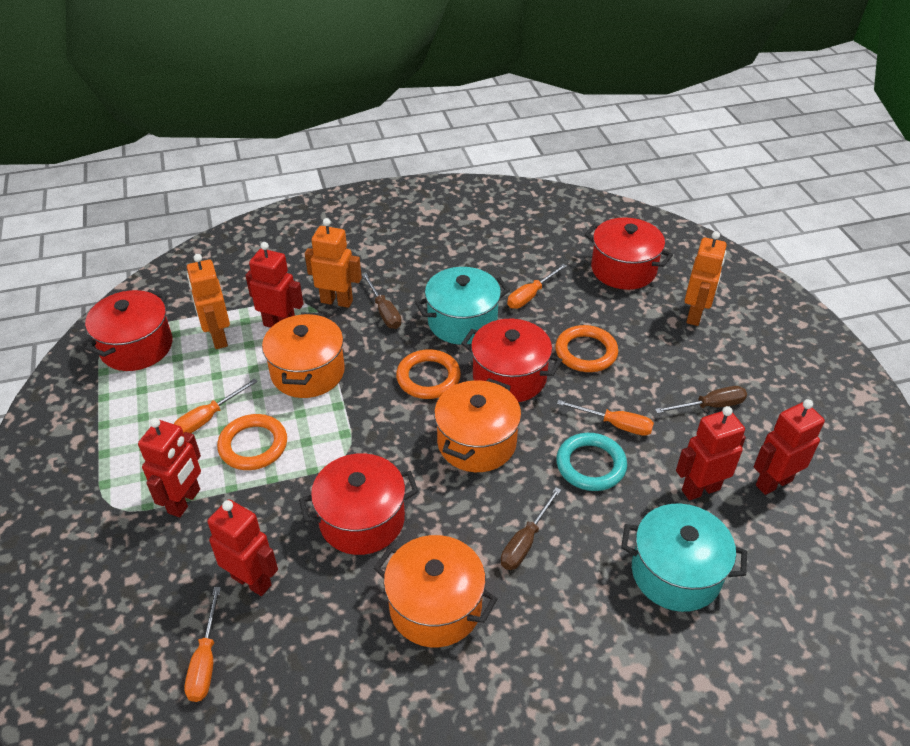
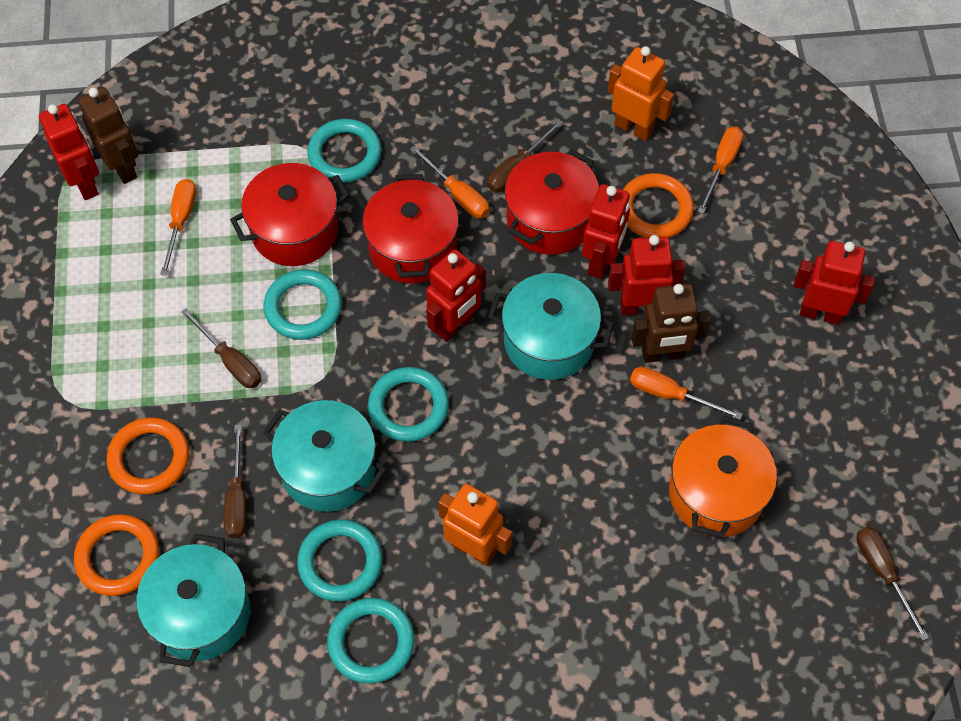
brown robot: 0 -> 2
brown screwdriver: 3 -> 4
orange pot: 3 -> 1
orange robot: 3 -> 2
red pot: 4 -> 3
turquoise pot: 2 -> 3
turquoise ring: 1 -> 5

